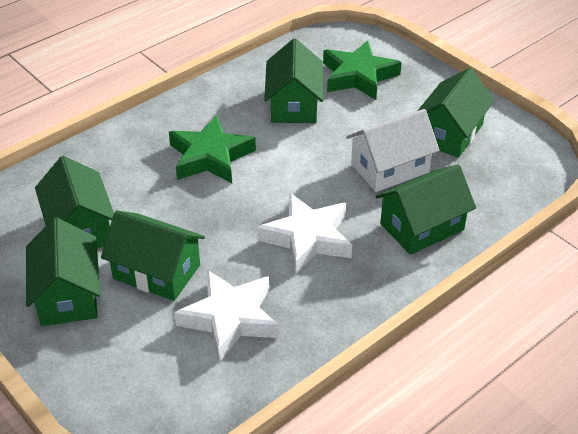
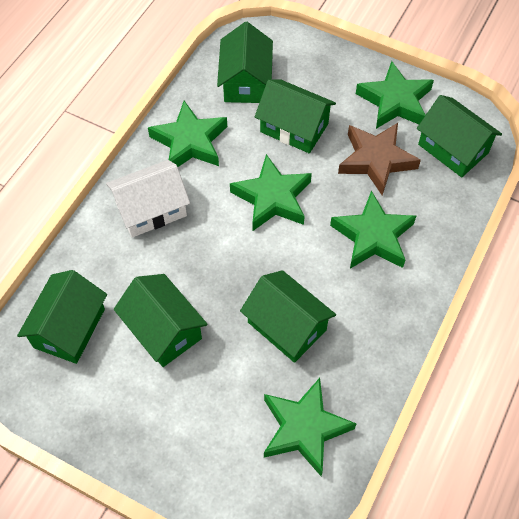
brown star: 0 -> 1
green star: 2 -> 5
white star: 2 -> 0

